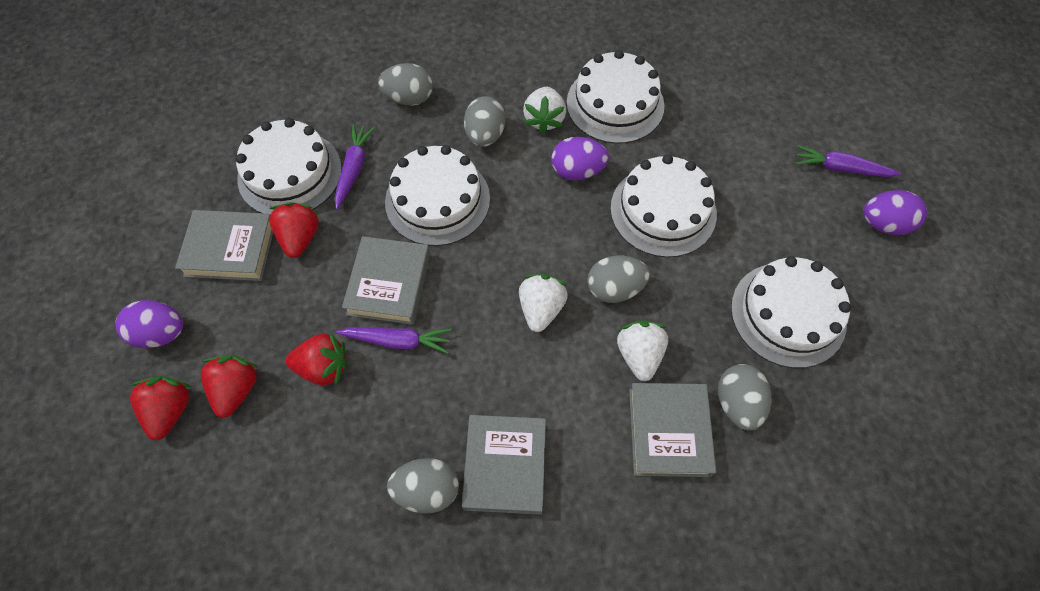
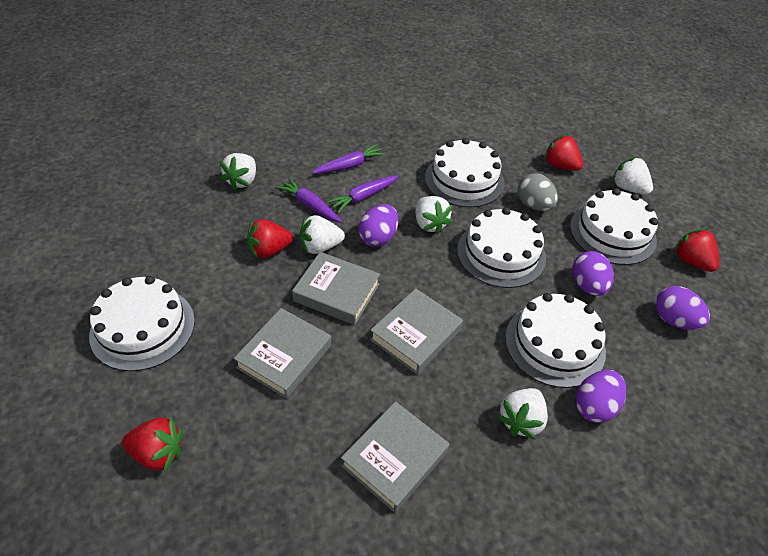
grey egg: 5 -> 1
purple egg: 3 -> 4
white strawberry: 3 -> 5

